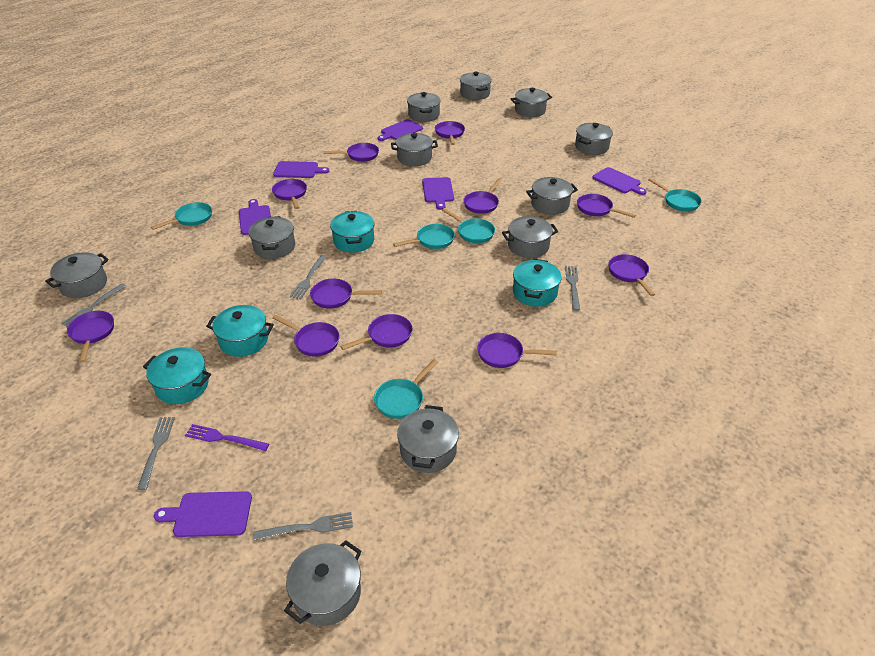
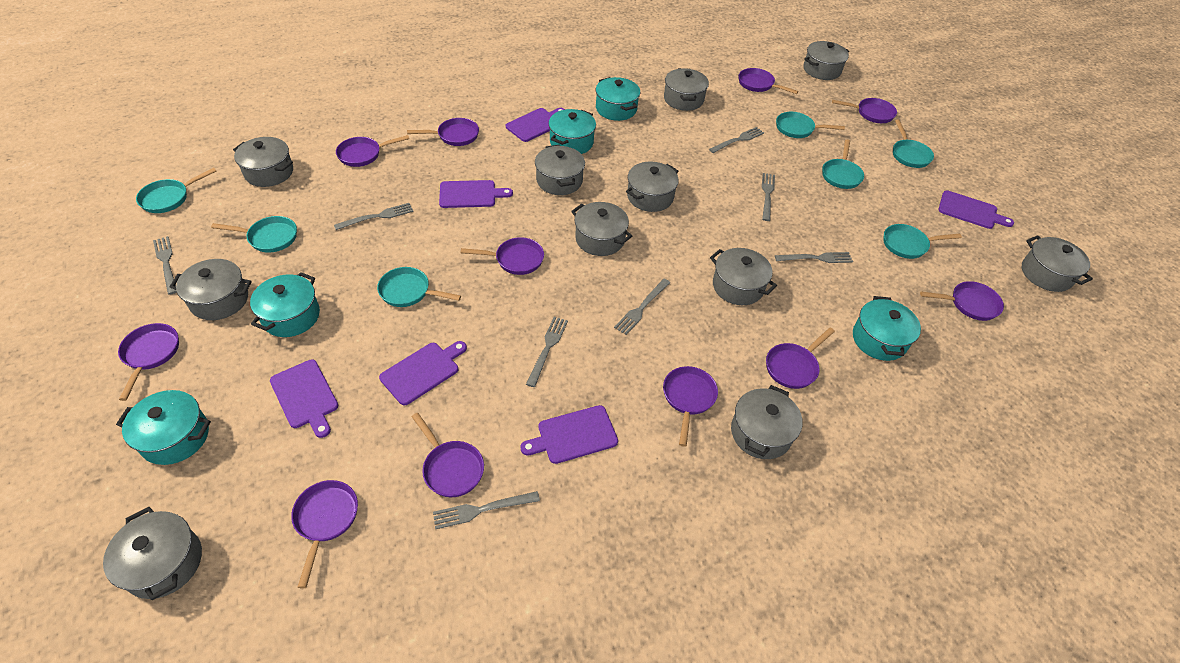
grey fork: 5 -> 8
purple fork: 1 -> 0
turquoise pan: 5 -> 7
turquoise pot: 4 -> 5

